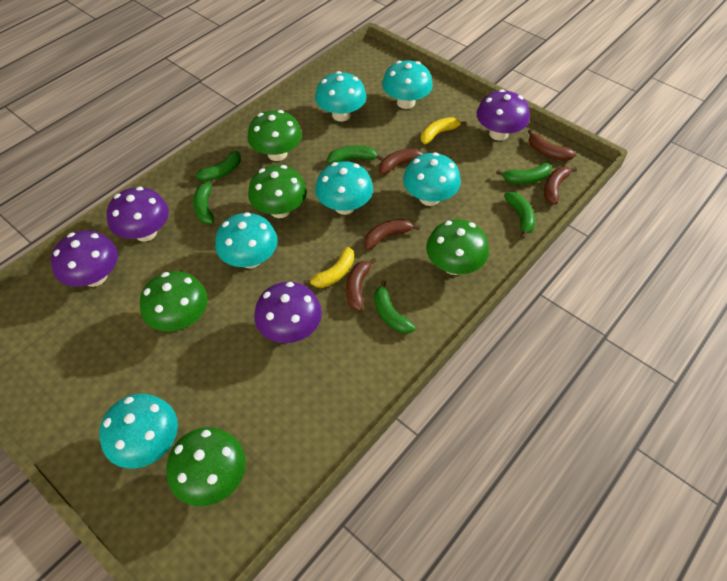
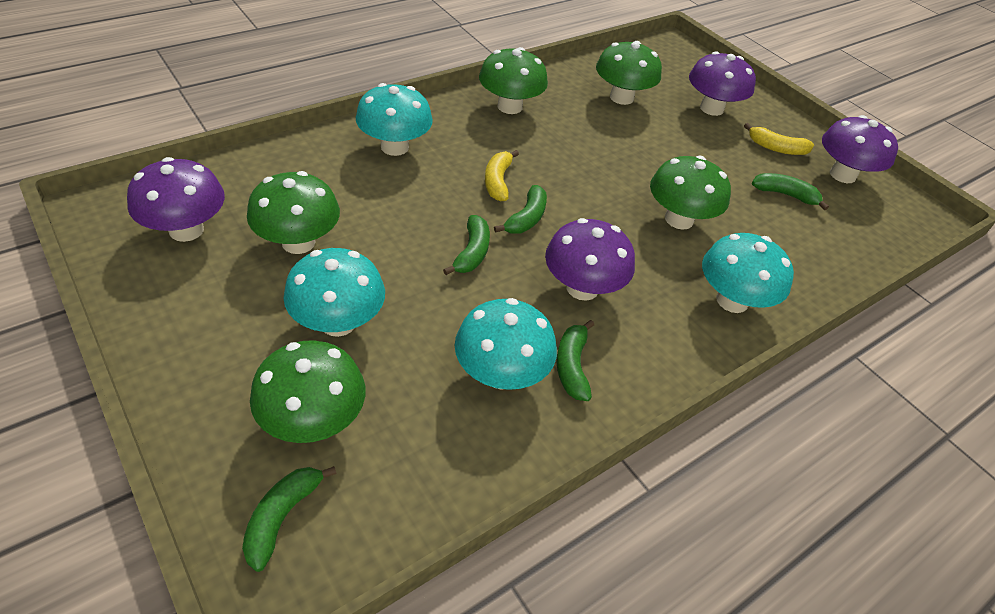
brown banana: 5 -> 0
green banana: 6 -> 5
turquoise mushroom: 6 -> 4

